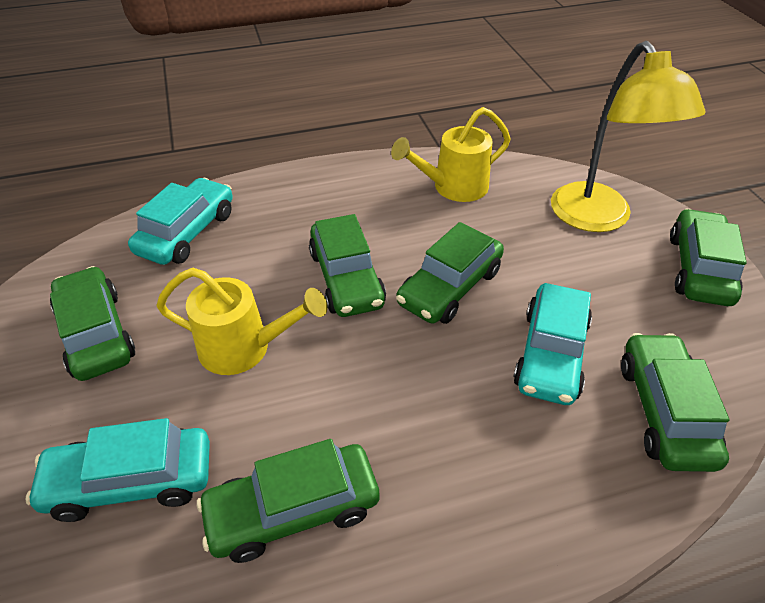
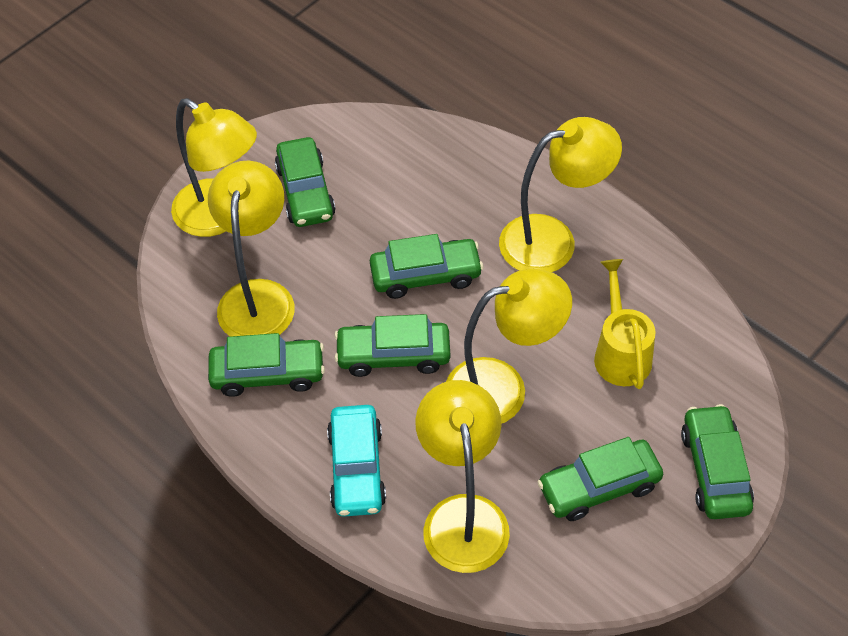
turquoise car: 3 -> 1
yellow lamp: 1 -> 5
yellow watering can: 2 -> 1

